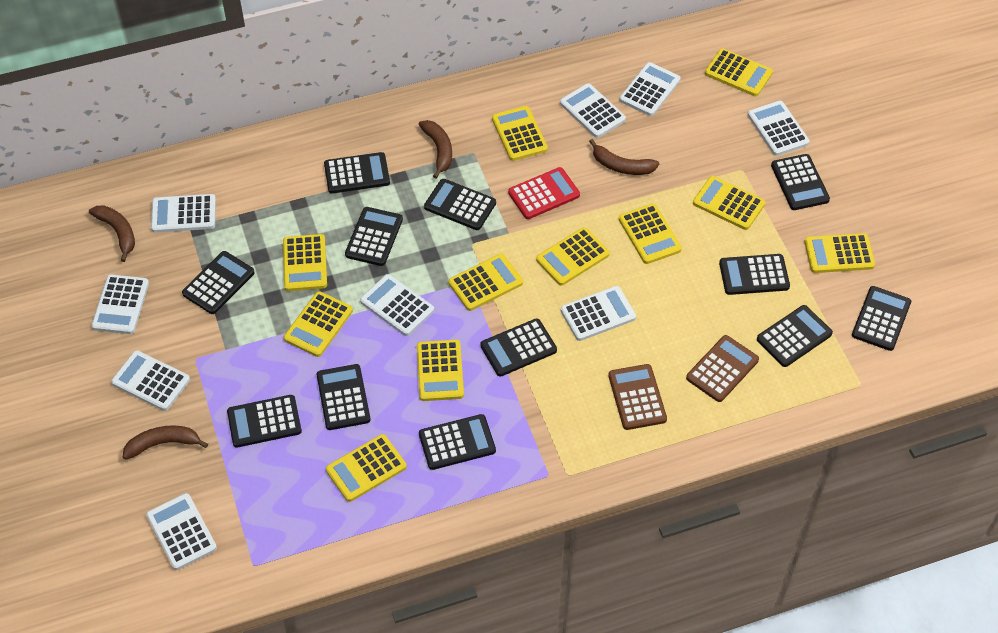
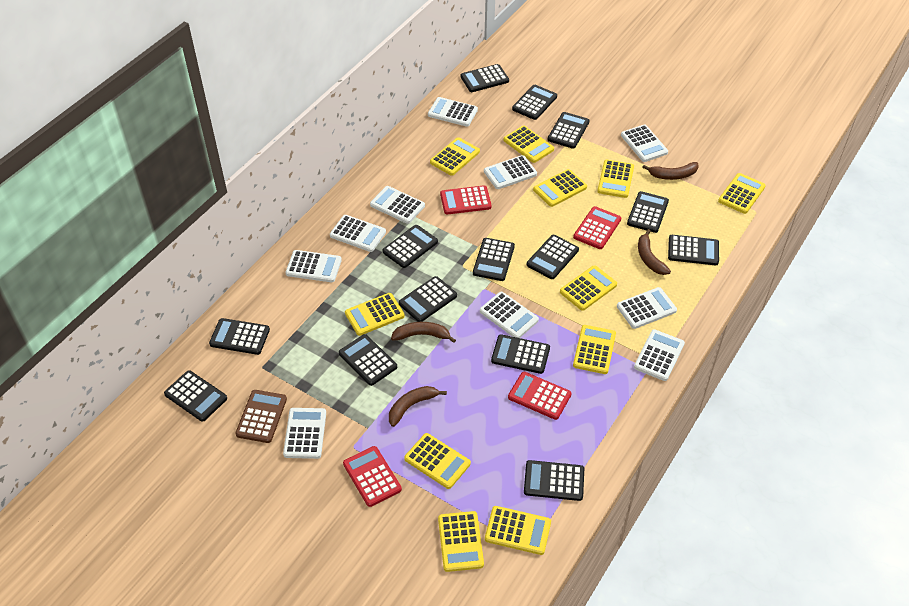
black calculator: 12 -> 14
brown calculator: 2 -> 1
red calculator: 1 -> 4
white calculator: 9 -> 10

